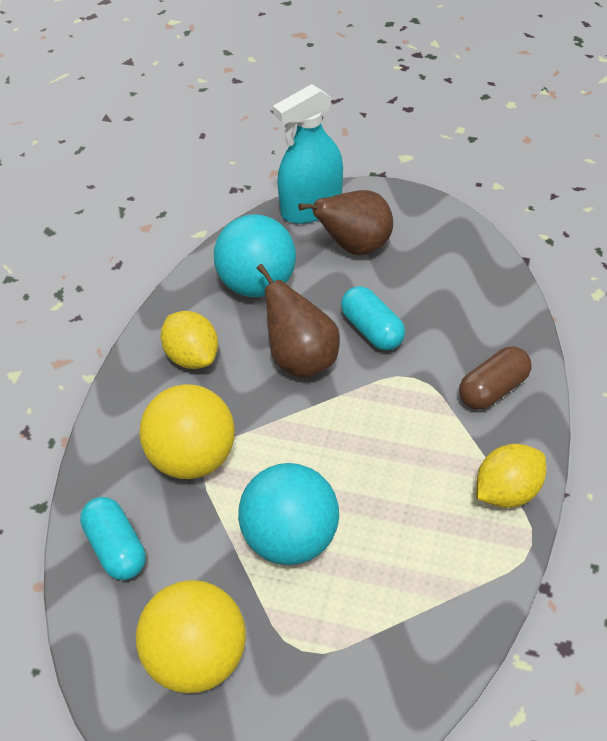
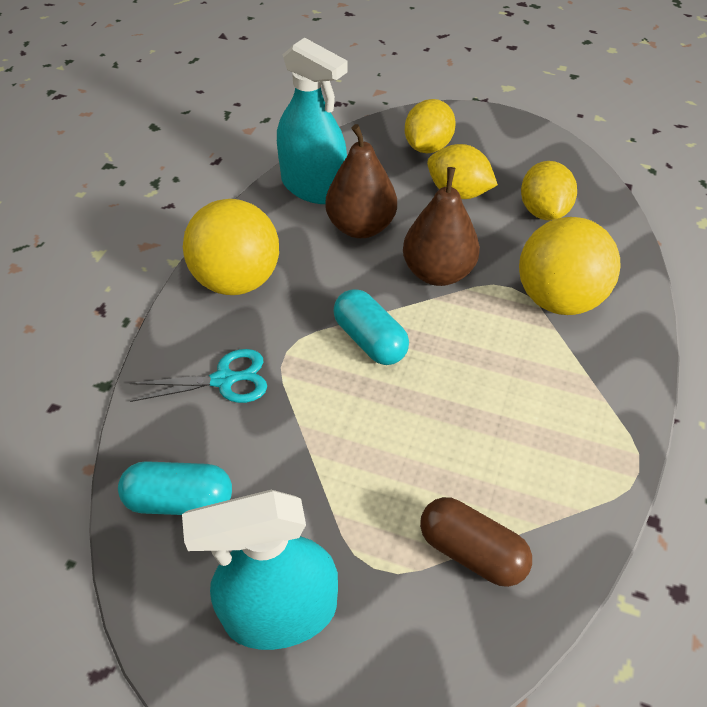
turquoise ball: 2 -> 0
turquoise scissors: 0 -> 1
turquoise spray bottle: 1 -> 2
yellow lemon: 2 -> 3

